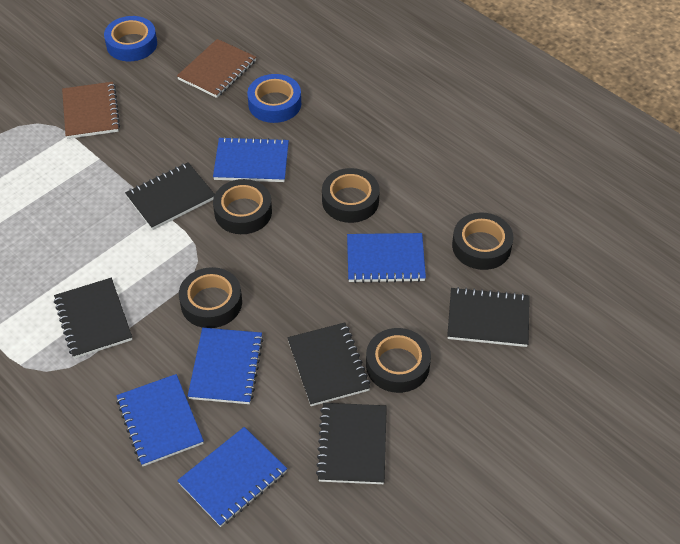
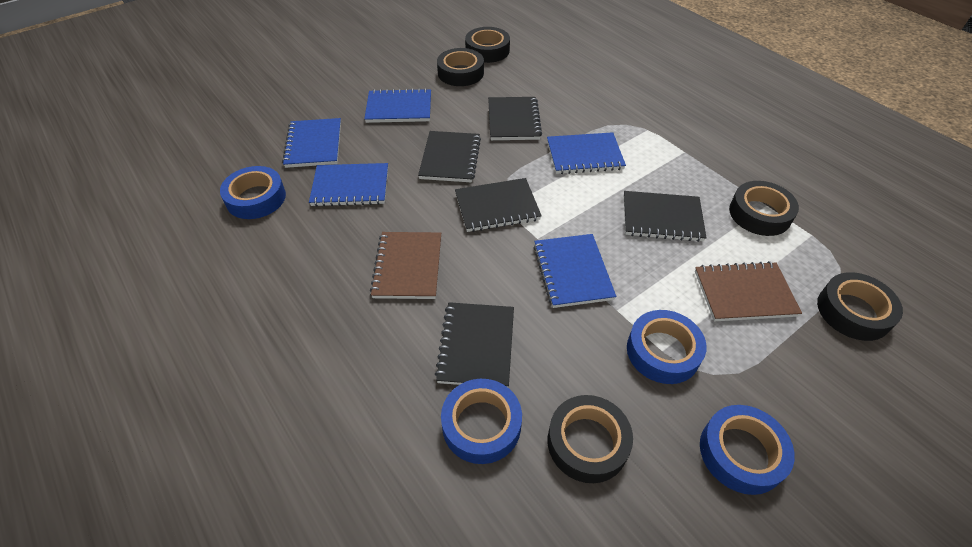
blue tape: 2 -> 4

